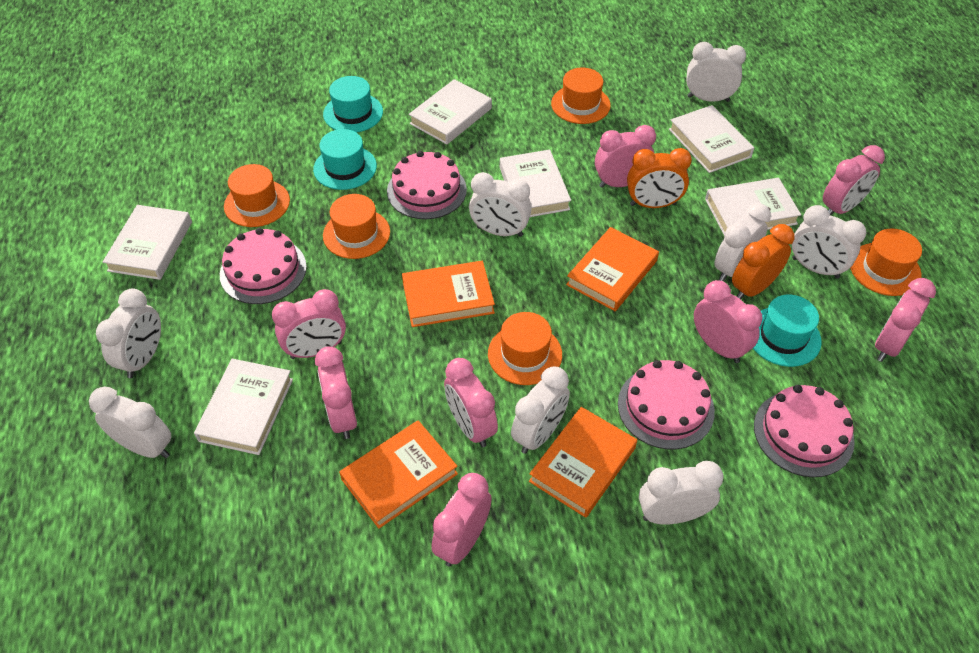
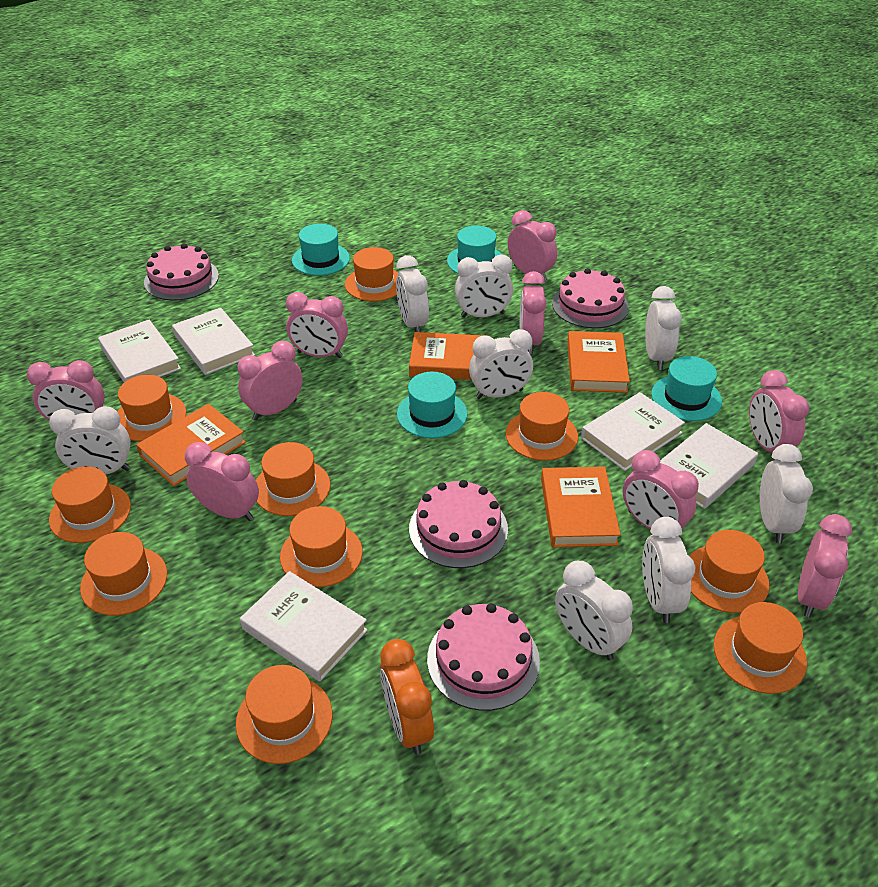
orange clock: 2 -> 1
orange hat: 5 -> 10
pink clock: 8 -> 9
turquoise hat: 3 -> 4
white book: 6 -> 5

